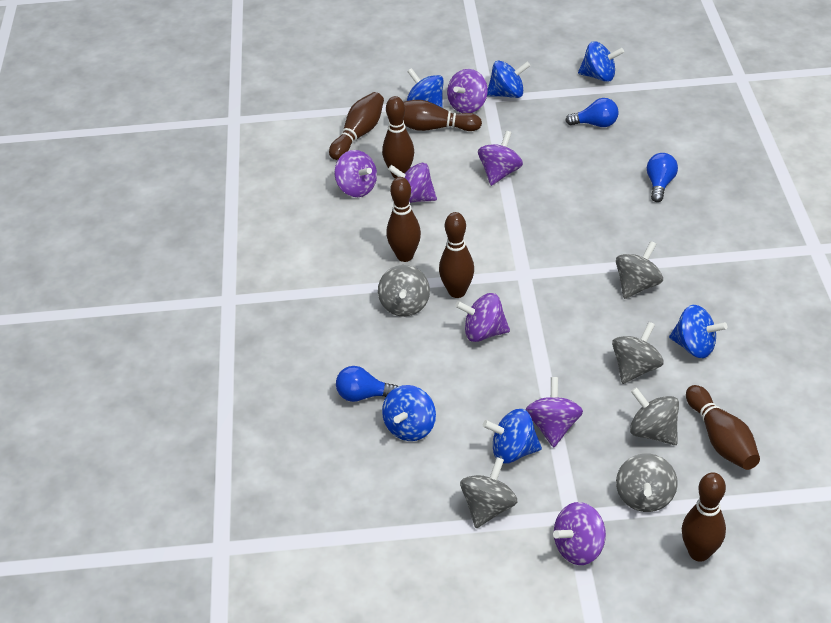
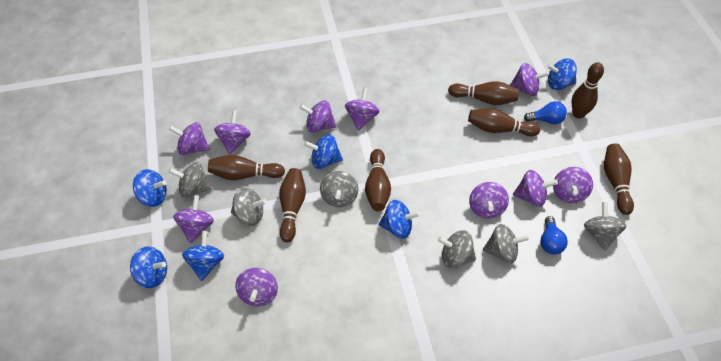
blue light bulb: 3 -> 2
purple spinning top: 7 -> 10

